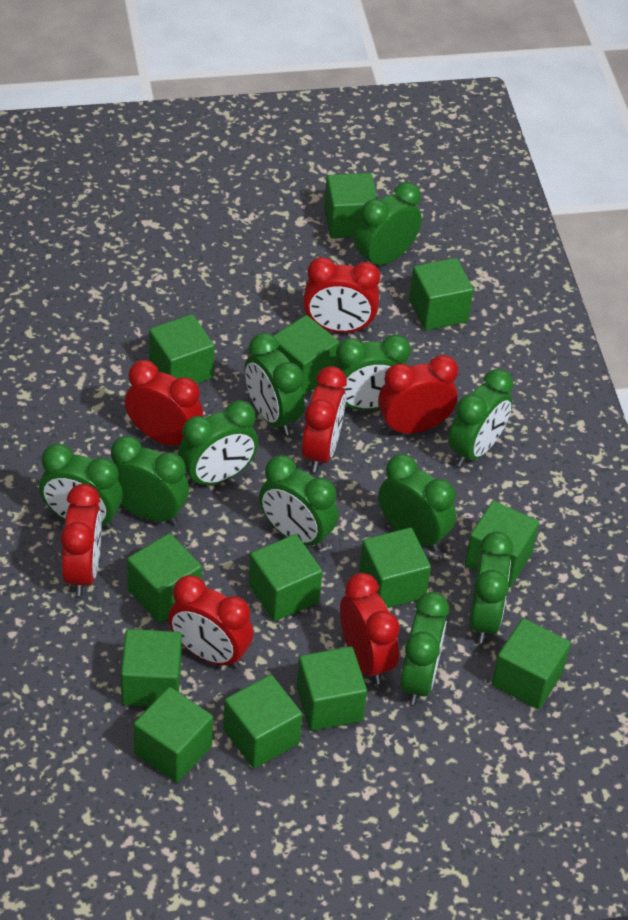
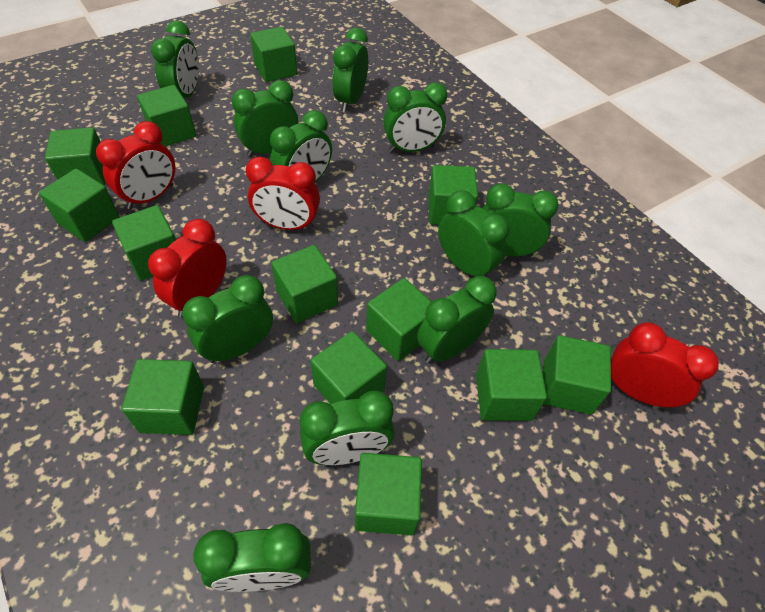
red clock: 7 -> 4

